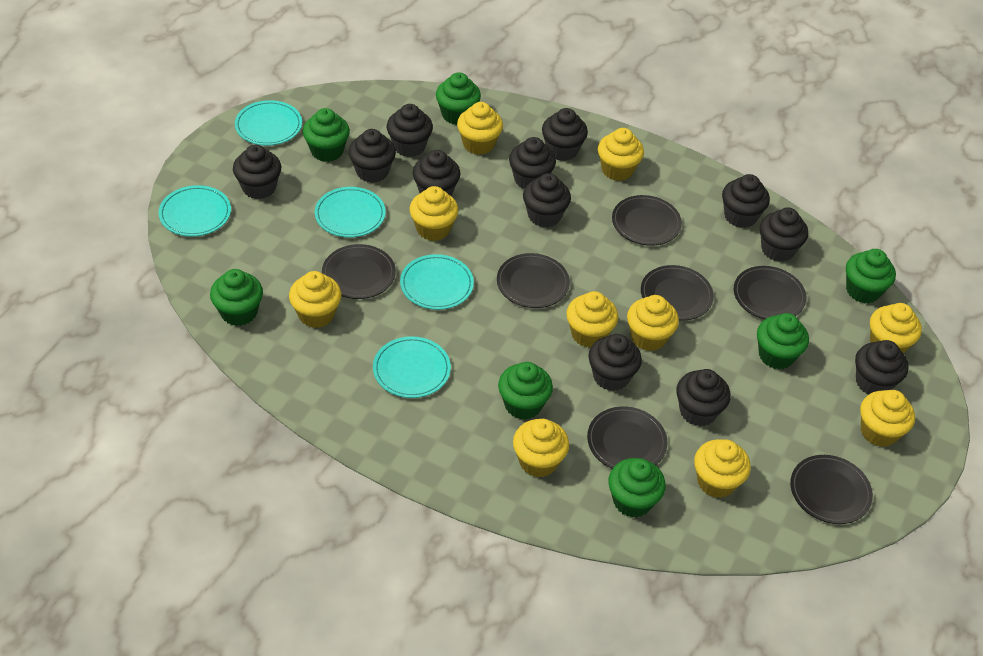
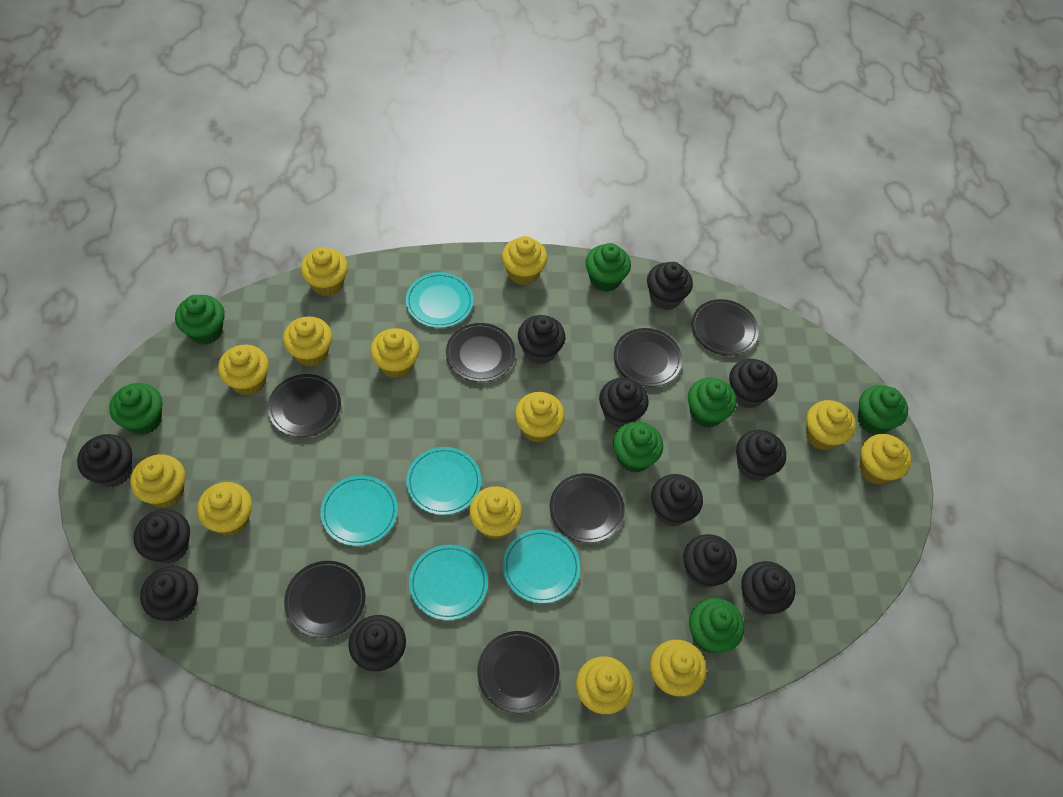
yellow cupcake: 10 -> 13

